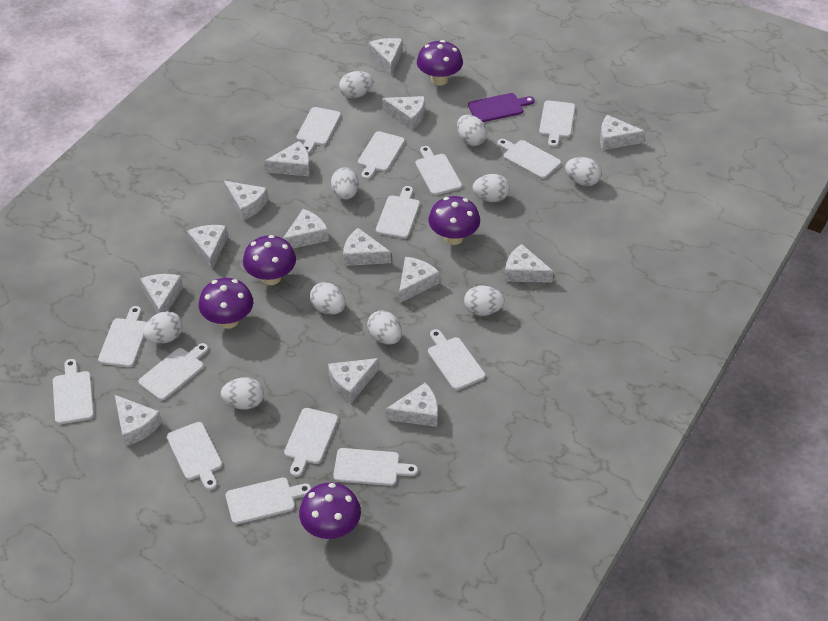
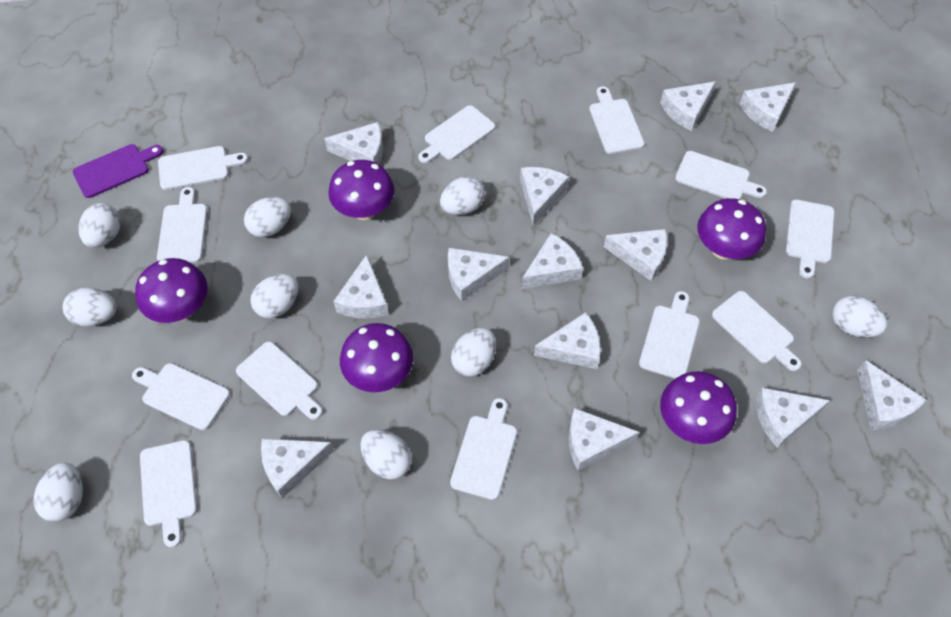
white cheese: 14 -> 13
white cutting board: 14 -> 12
white egg: 10 -> 9

